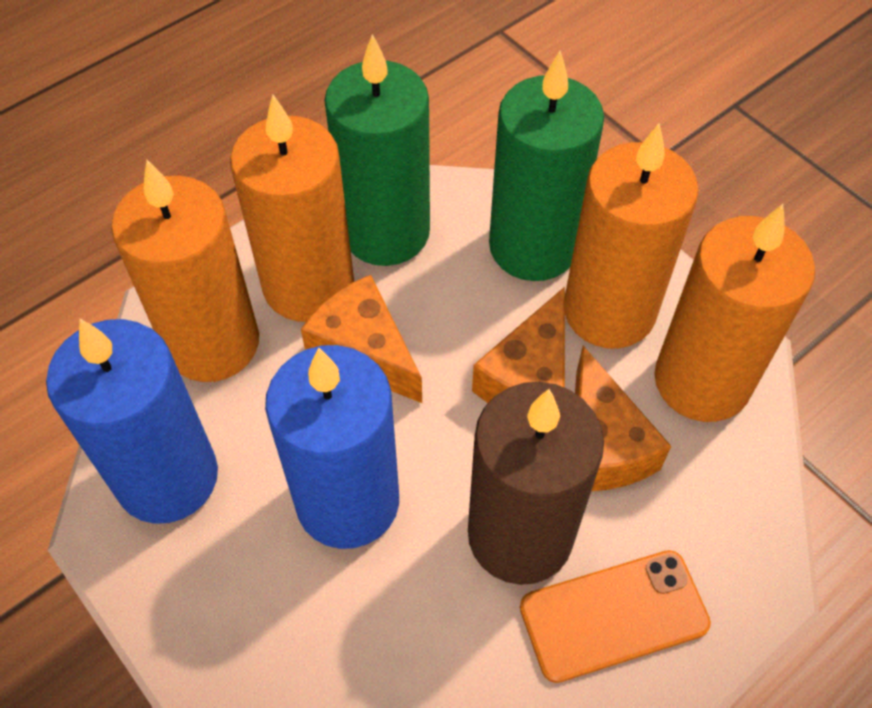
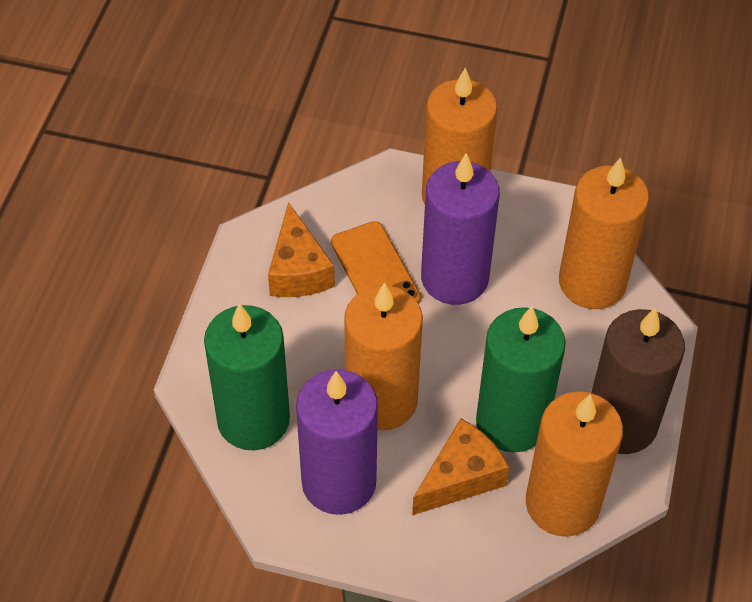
blue candle: 2 -> 0
orange cheese: 3 -> 2
purple candle: 0 -> 2

